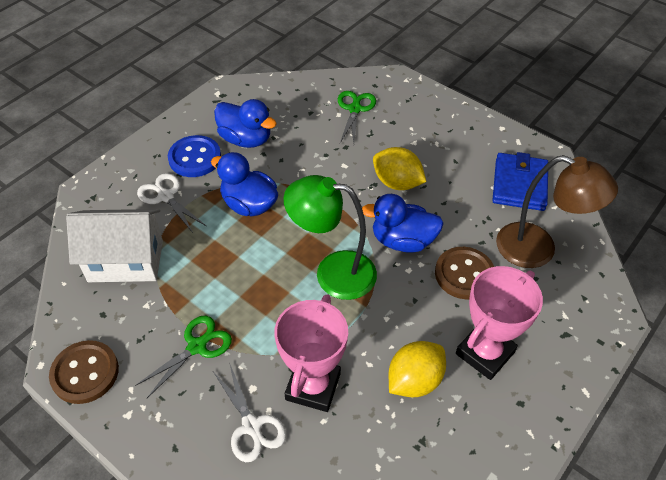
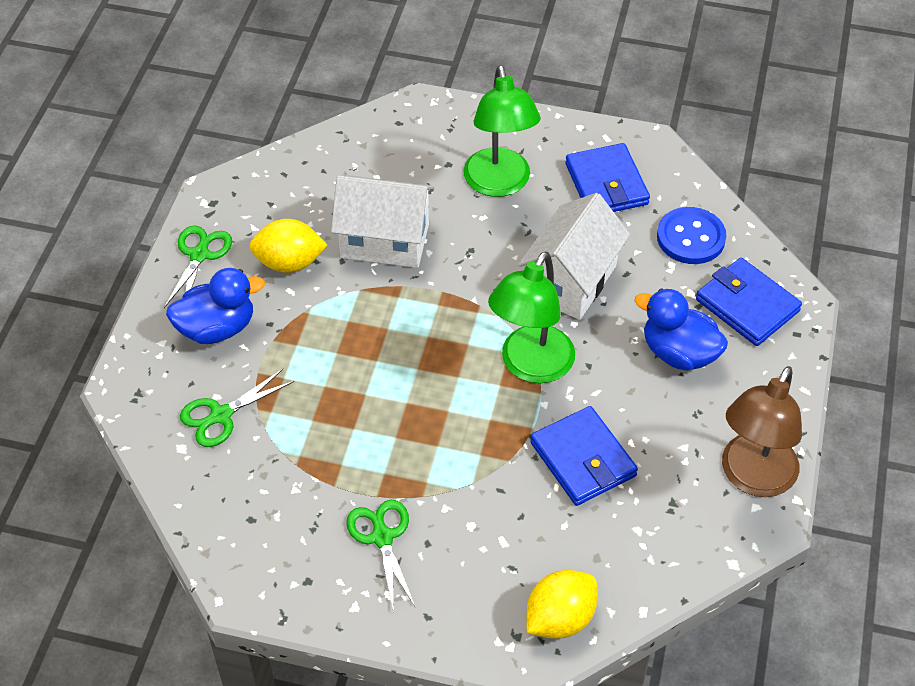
blue duck: 3 -> 2
blue wallet: 1 -> 3
brown button: 2 -> 0
green lamp: 1 -> 2
green scissors: 2 -> 3
pink trophy: 2 -> 0
white house: 1 -> 2
white scissors: 2 -> 0

